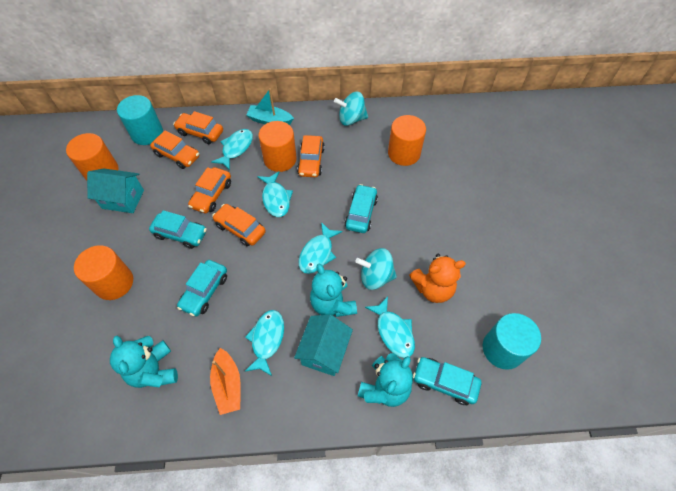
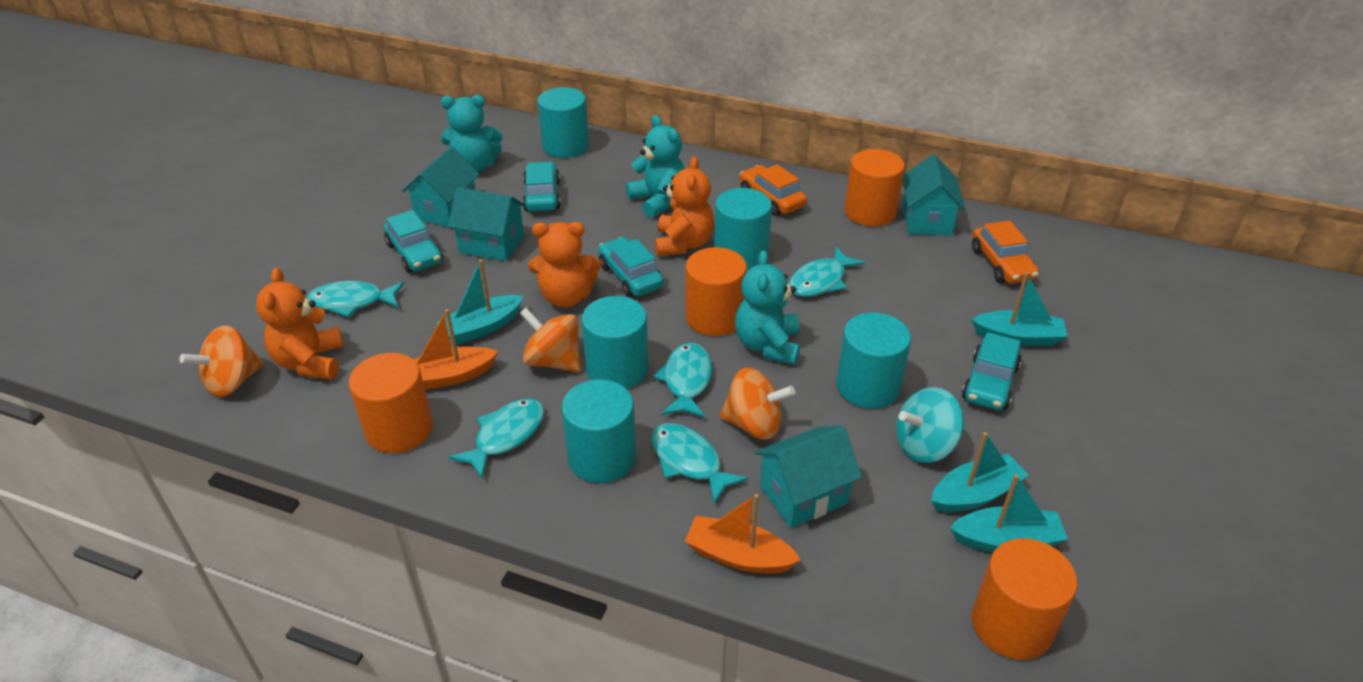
orange boat: 1 -> 2
orange car: 5 -> 2
orange spinning top: 0 -> 3
orange teddy bear: 1 -> 3
turquoise boat: 1 -> 4
turquoise cylinder: 2 -> 5
turquoise house: 2 -> 4
turquoise spinning top: 2 -> 1

